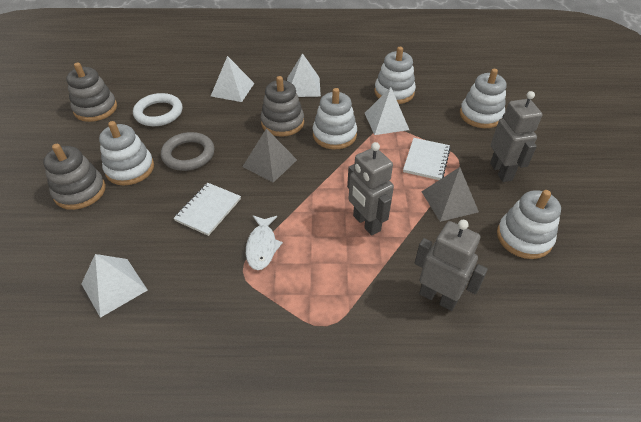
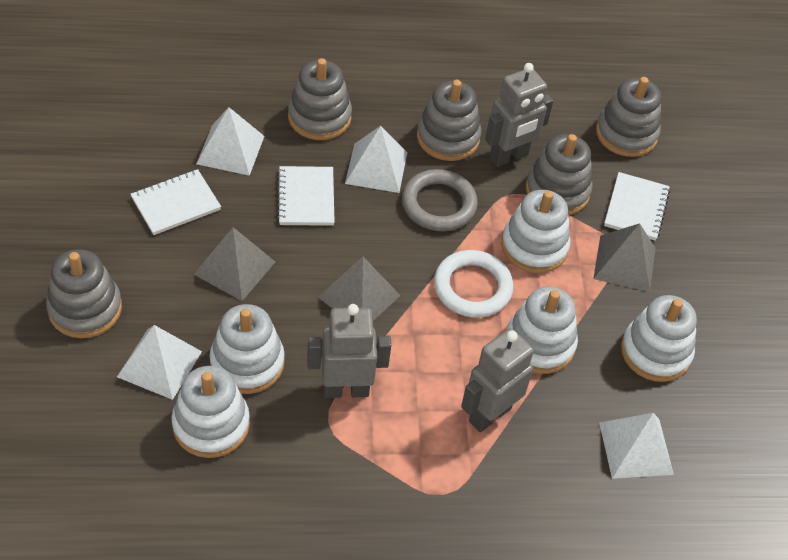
grey pyramid: 2 -> 3
grey stacking toy: 3 -> 5
white fish: 1 -> 0
white notebook: 2 -> 3

